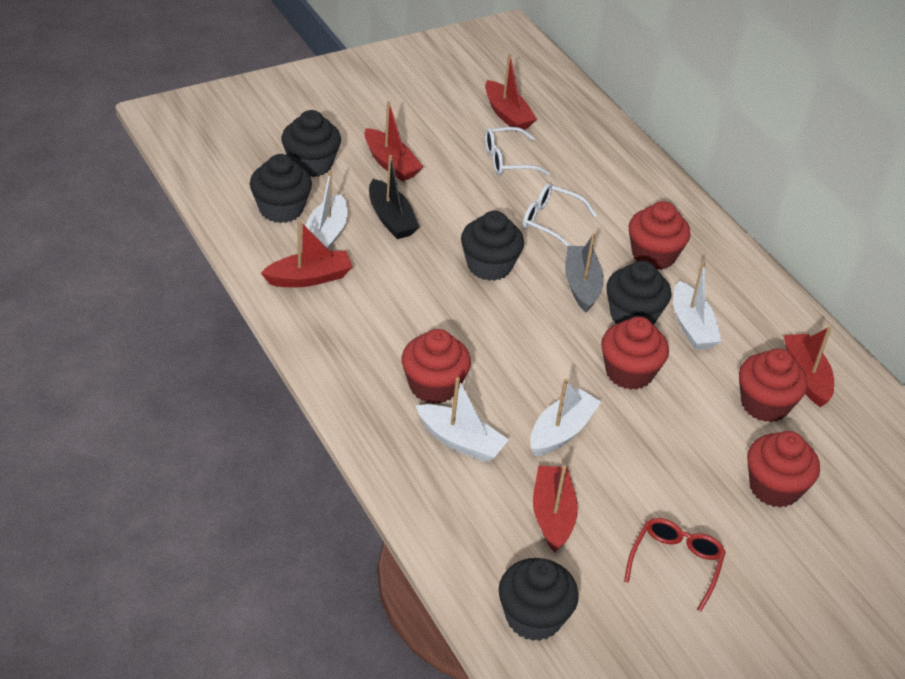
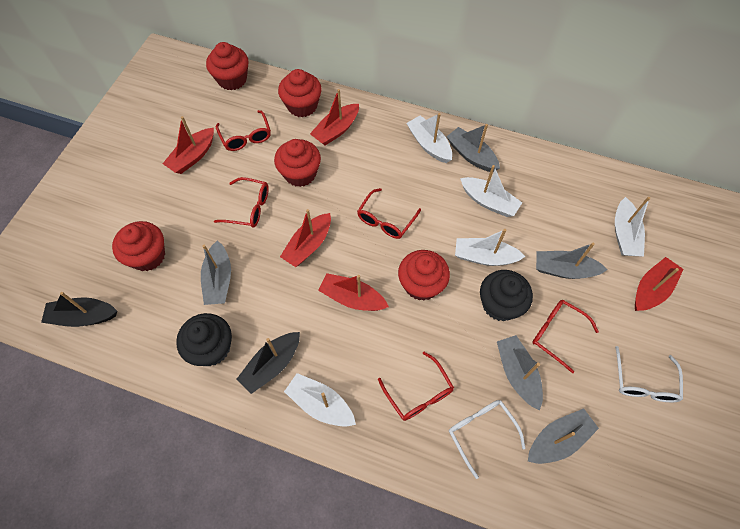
black boat: 1 -> 2
black cupcake: 5 -> 2
grey boat: 1 -> 5
red glasses: 1 -> 5
white boat: 4 -> 5

